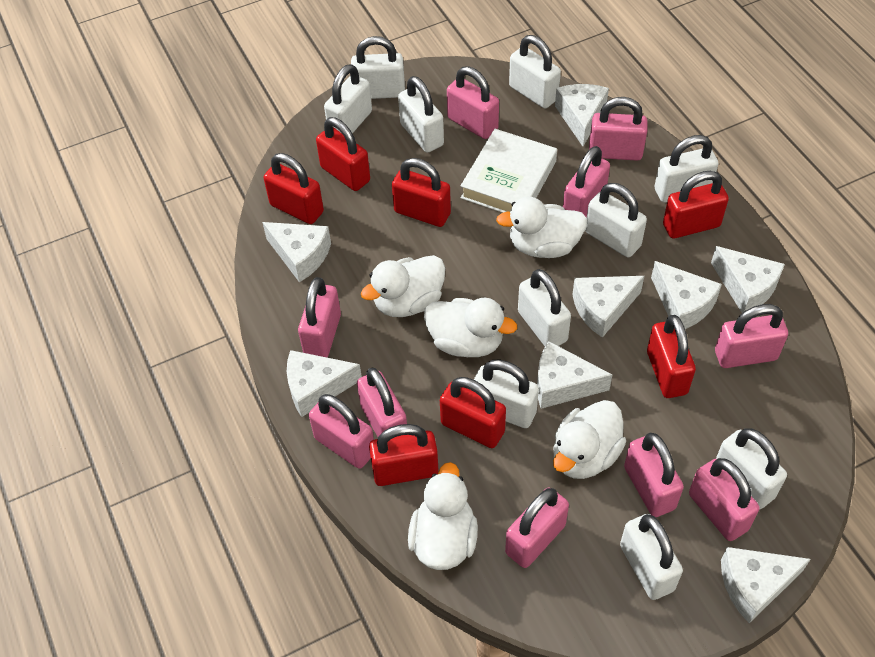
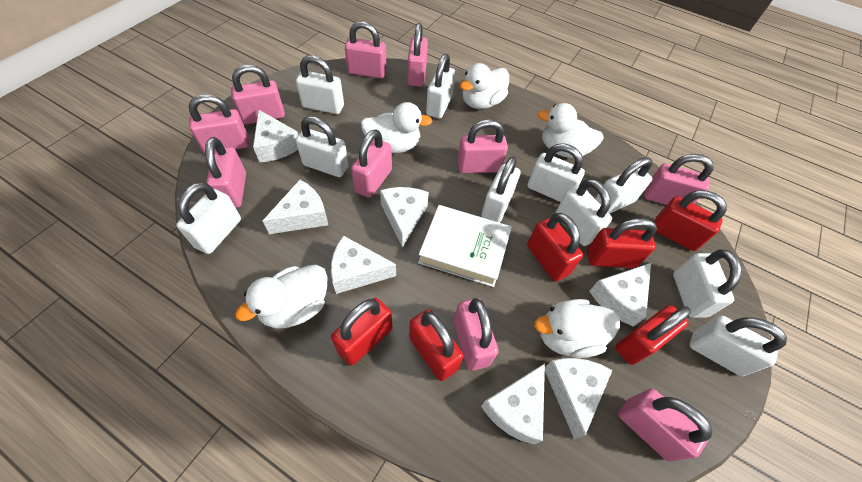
red padlock: 7 -> 6
white cheese: 8 -> 7

